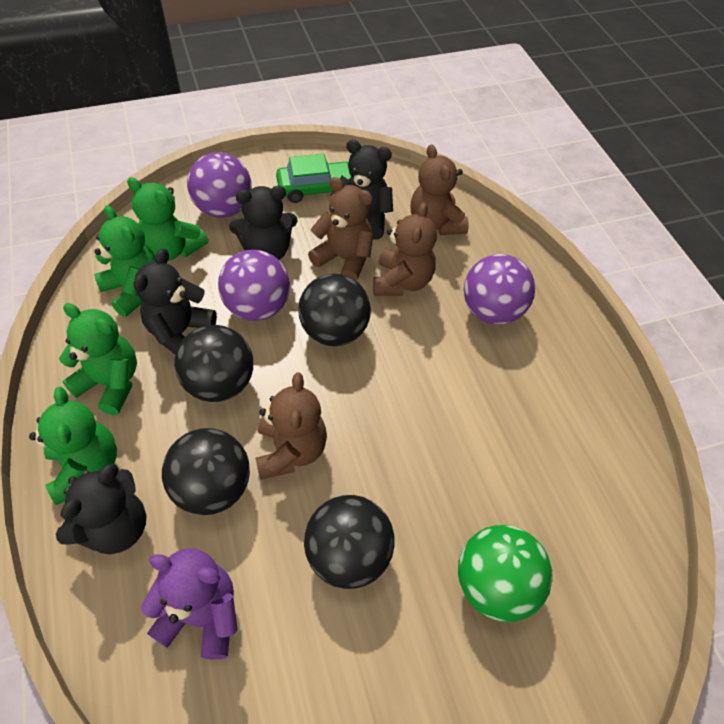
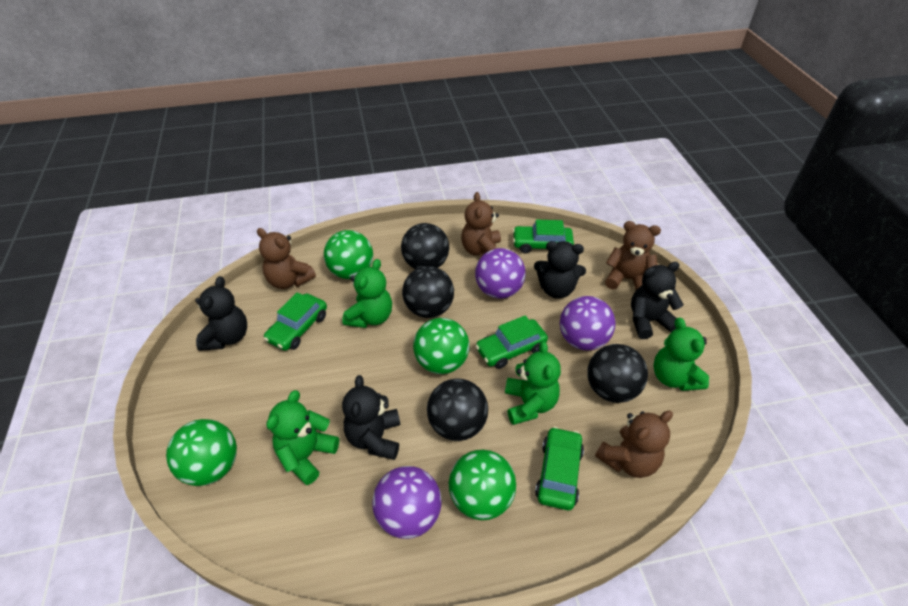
green ball: 1 -> 4
green car: 1 -> 4
purple teddy bear: 1 -> 0

